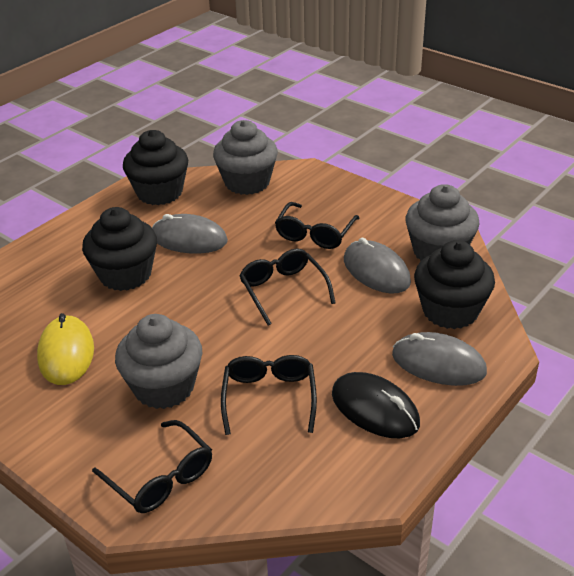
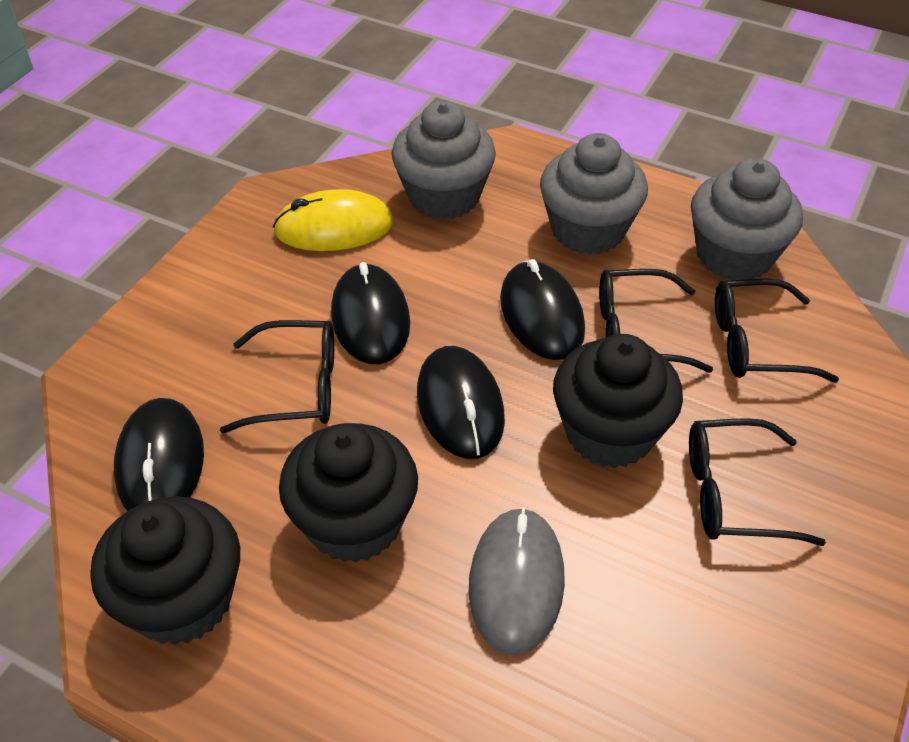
black mouse: 1 -> 4
grey mouse: 3 -> 1

